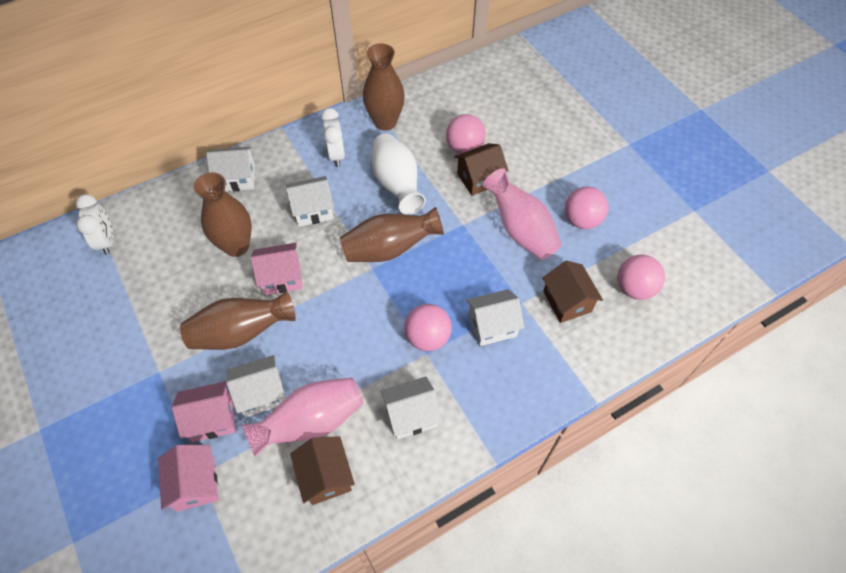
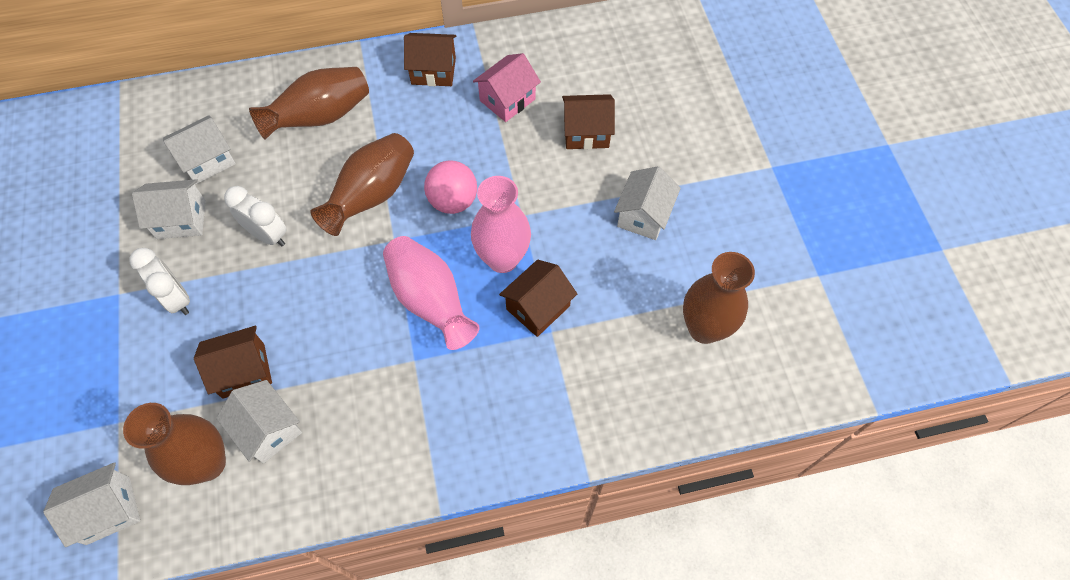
brown house: 3 -> 4
pink ball: 4 -> 1
pink house: 3 -> 1
white vase: 1 -> 0

